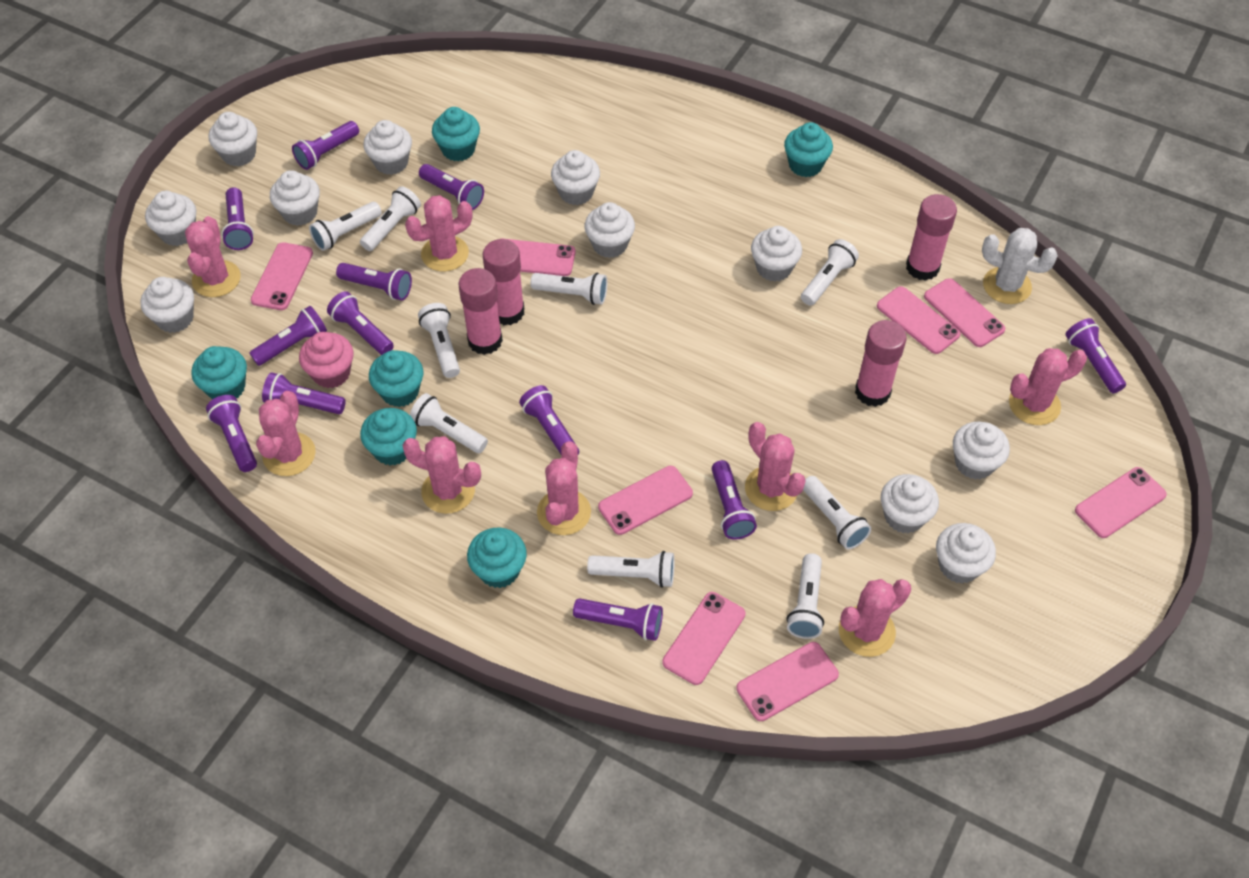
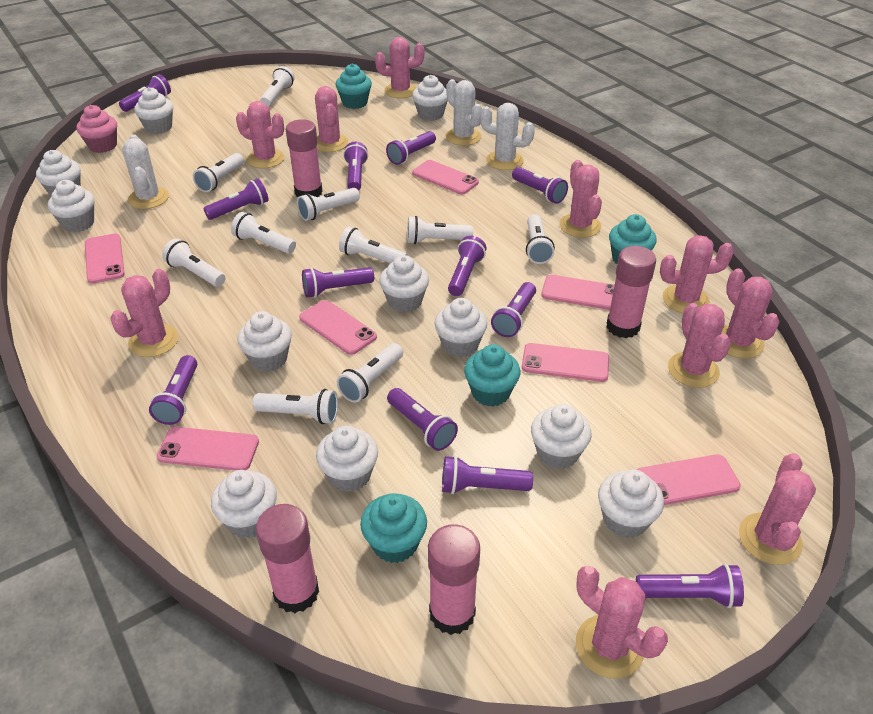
pink cactus: 8 -> 10
pink phone: 8 -> 7
turquoise cupcake: 6 -> 4
white cactus: 1 -> 3
white flashlight: 9 -> 10

